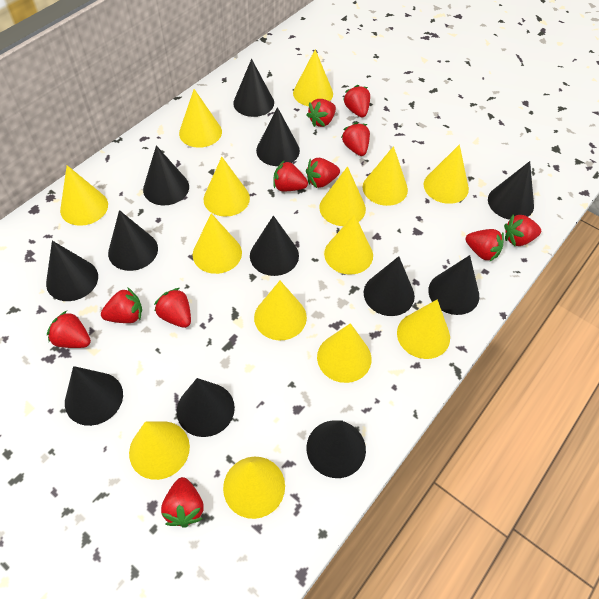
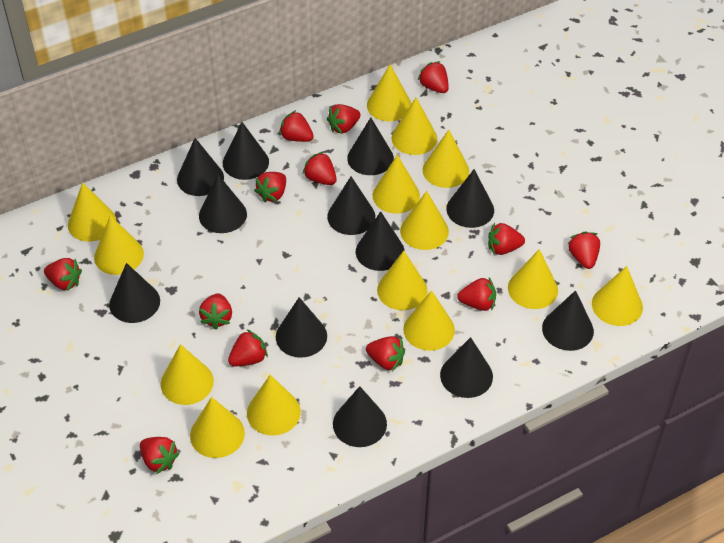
red strawberry: 11 -> 13

